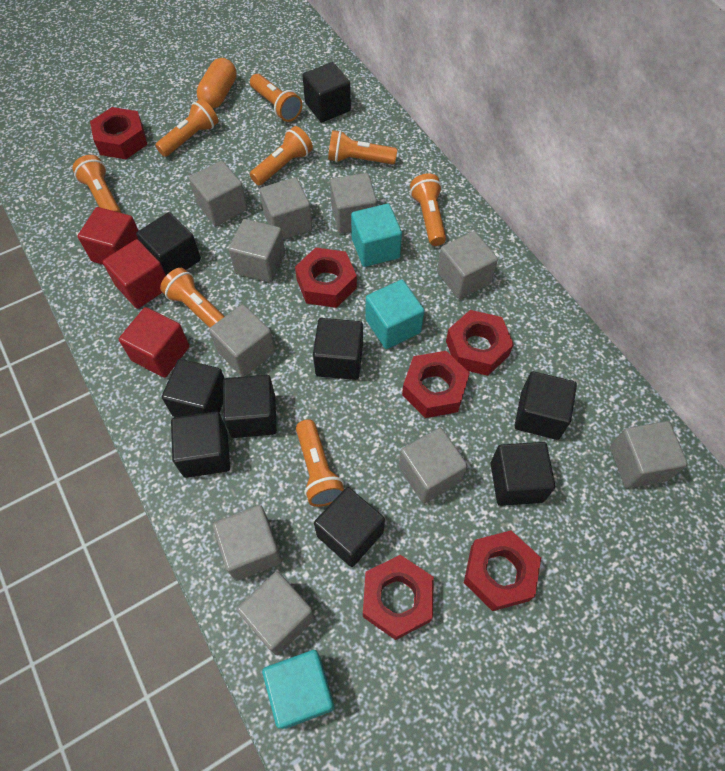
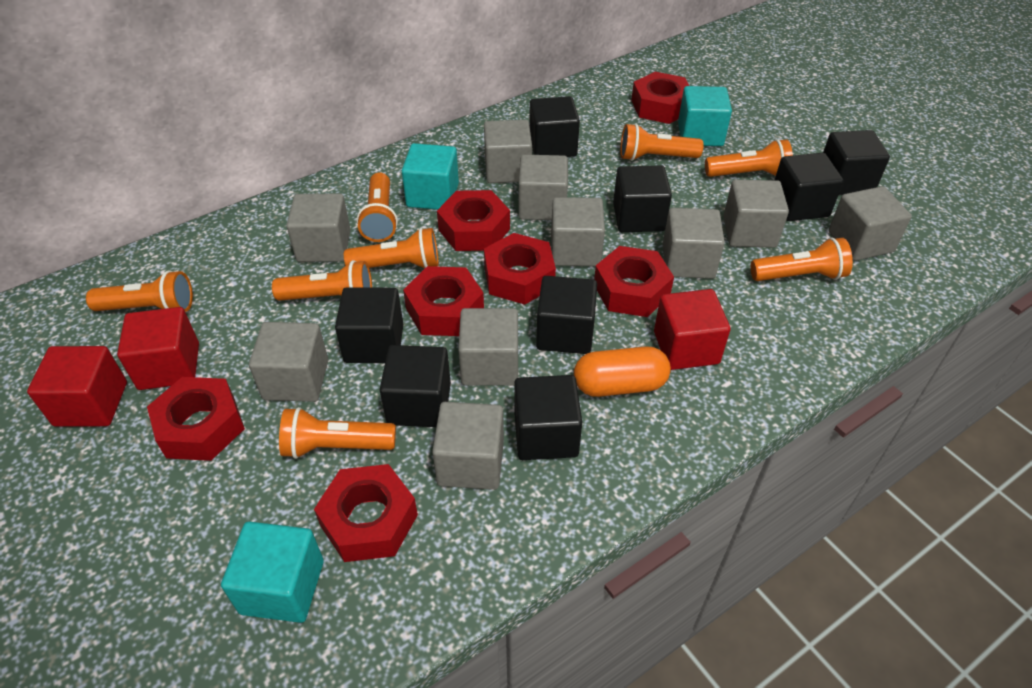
black cube: 9 -> 8
red nut: 6 -> 7

